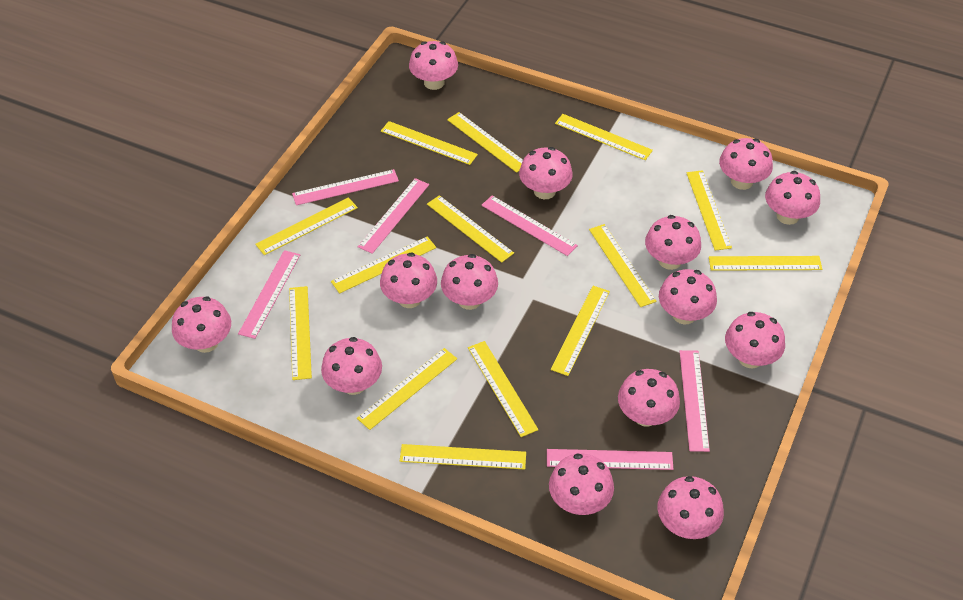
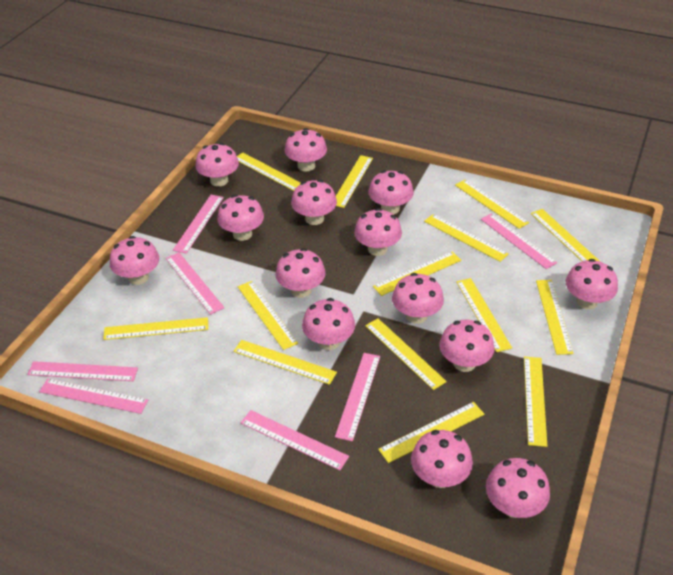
pink ruler: 6 -> 7

